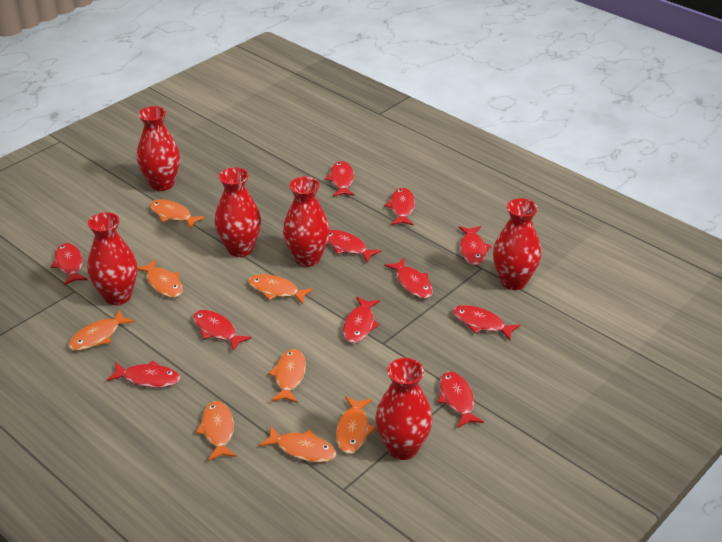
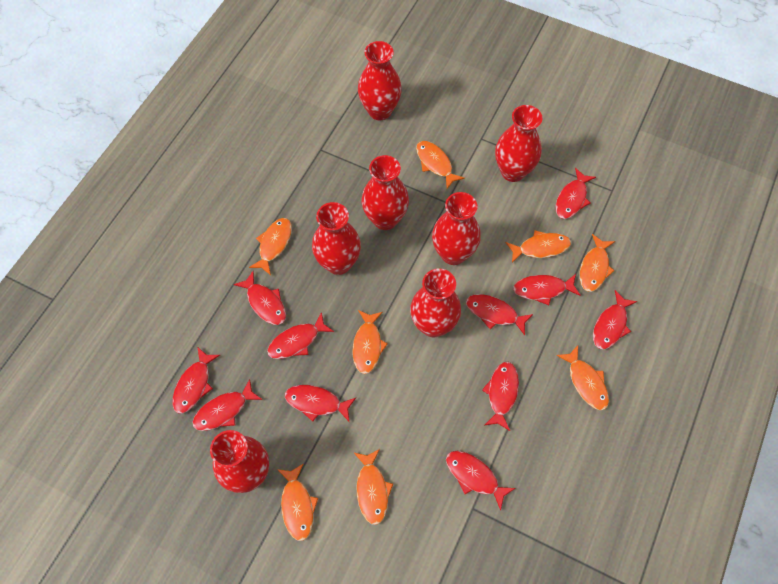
red vase: 6 -> 7

